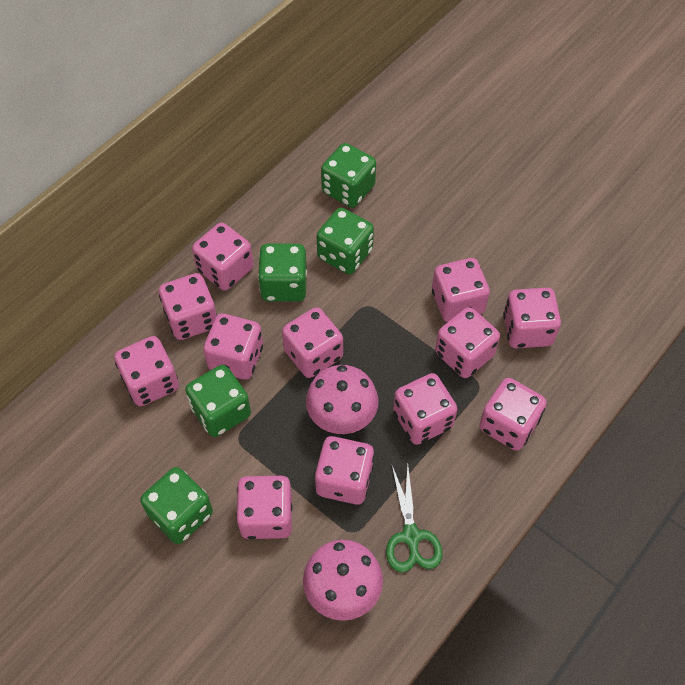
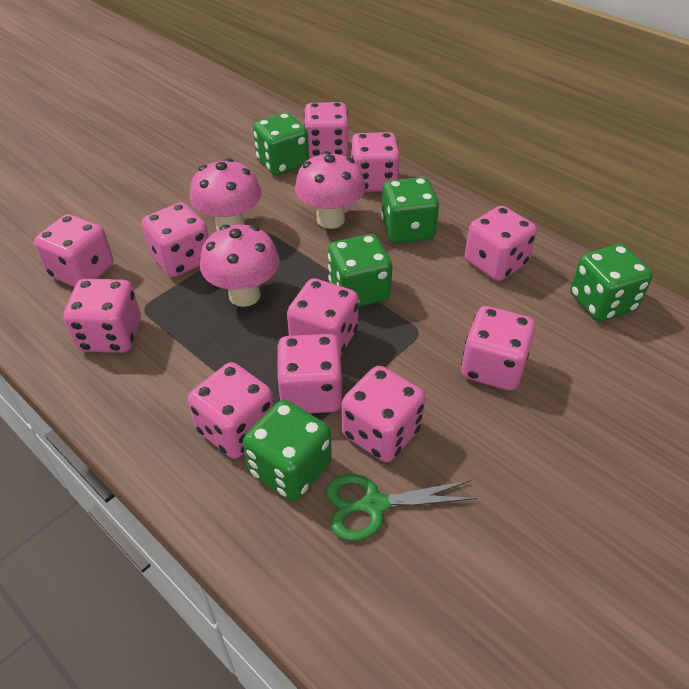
pink dice: 12 -> 11
pink mushroom: 2 -> 3

